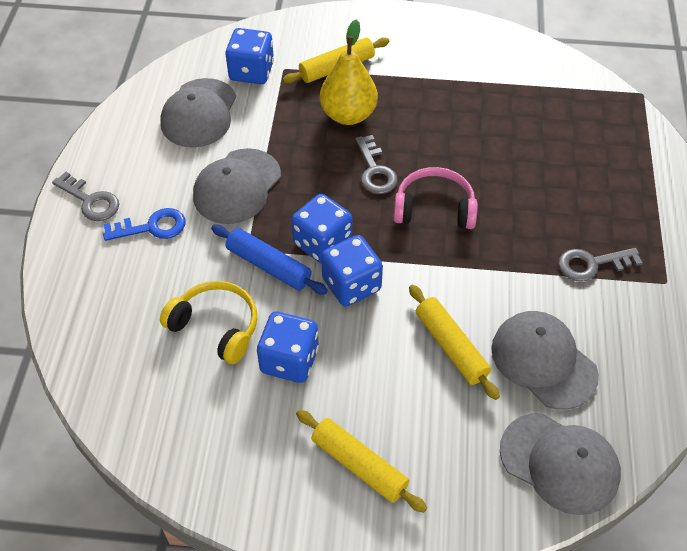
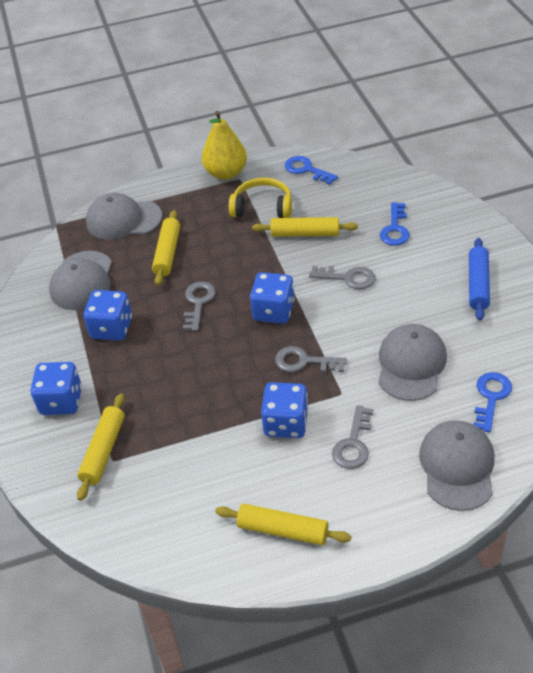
blue key: 1 -> 3
grey key: 3 -> 4
pink headphones: 1 -> 0
yellow rolling pin: 3 -> 4

